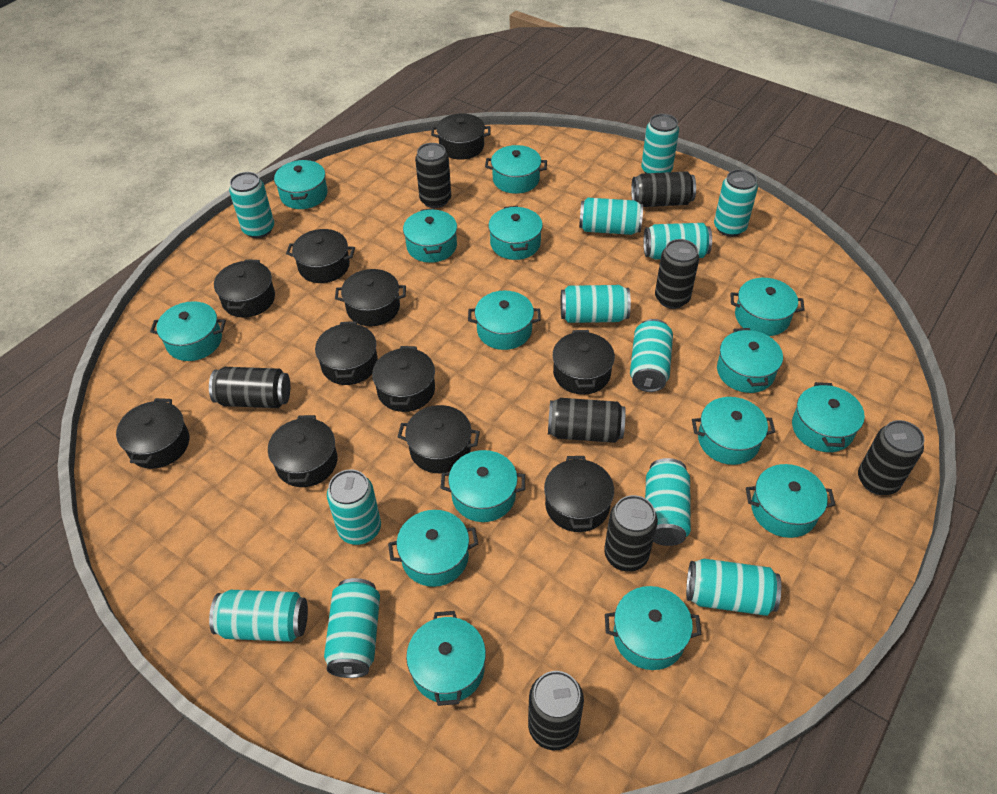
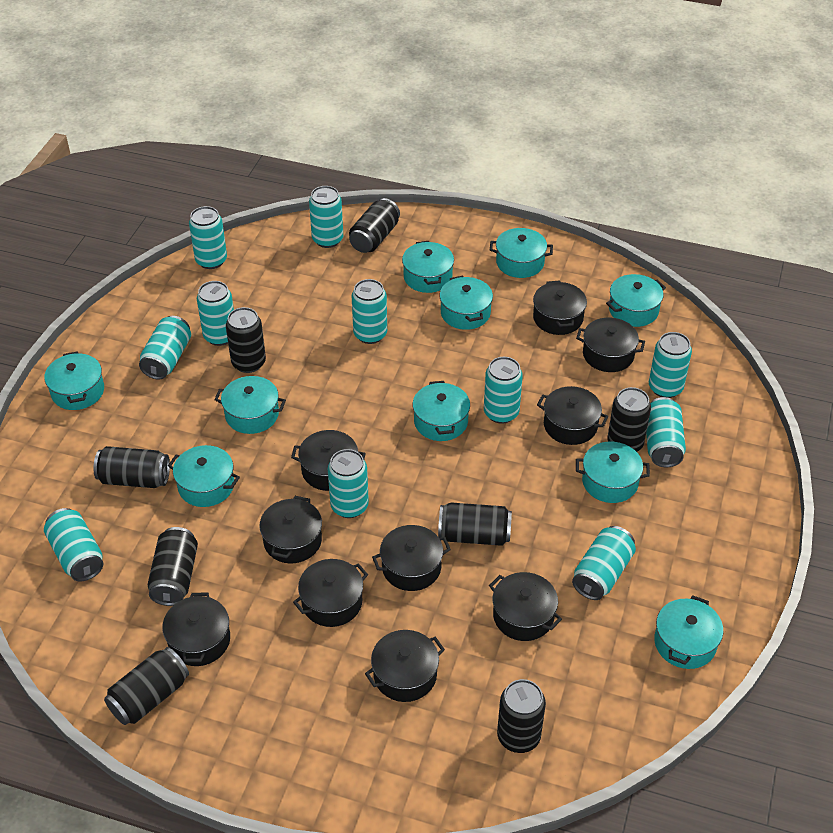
black pot: 11 -> 10
turquoise can: 12 -> 11
turquoise pot: 15 -> 10

